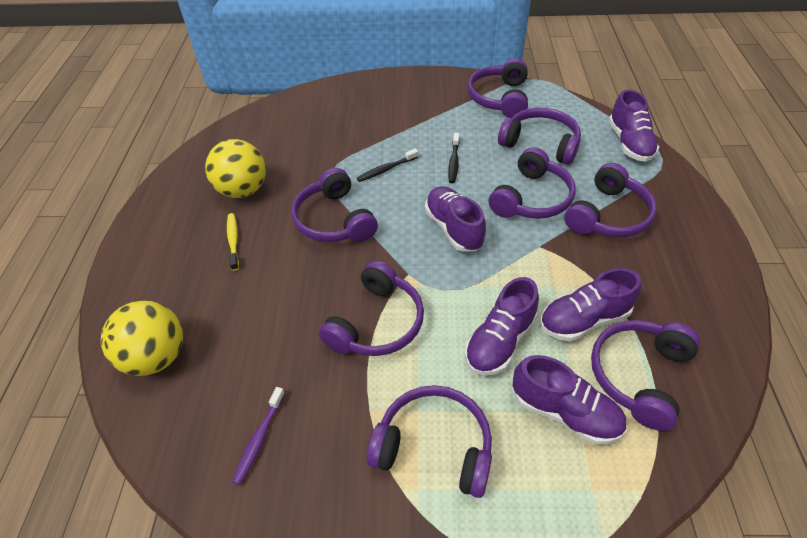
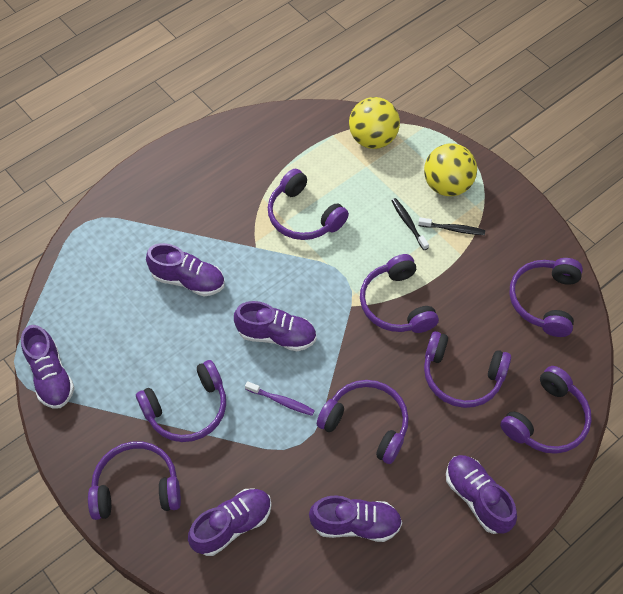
purple shoe: 5 -> 6
yellow toothbrush: 1 -> 0

